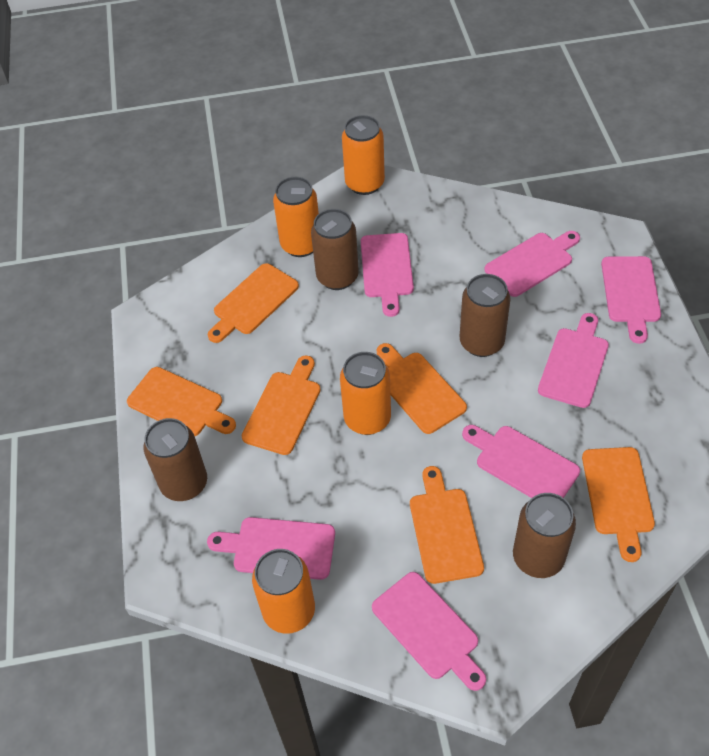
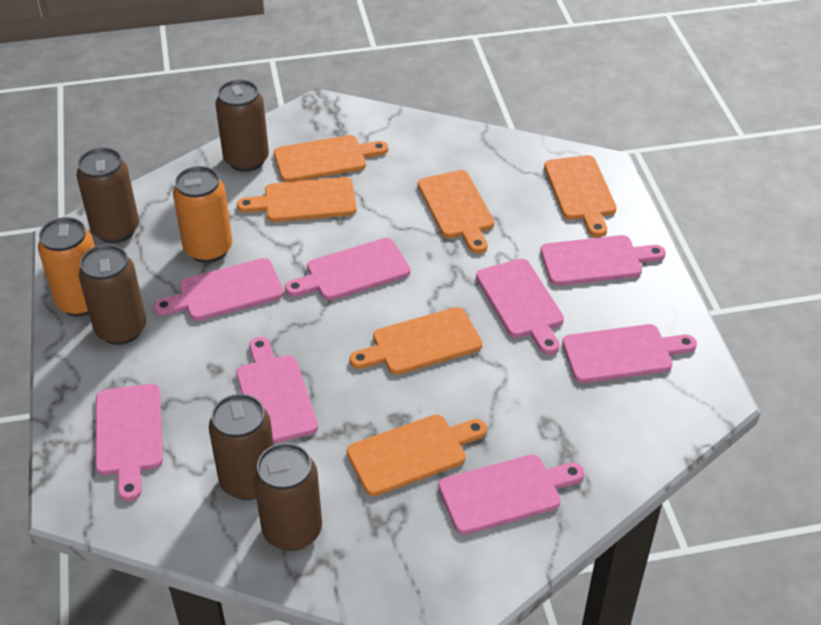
brown can: 4 -> 5
orange can: 4 -> 2
pink cutting board: 7 -> 8

